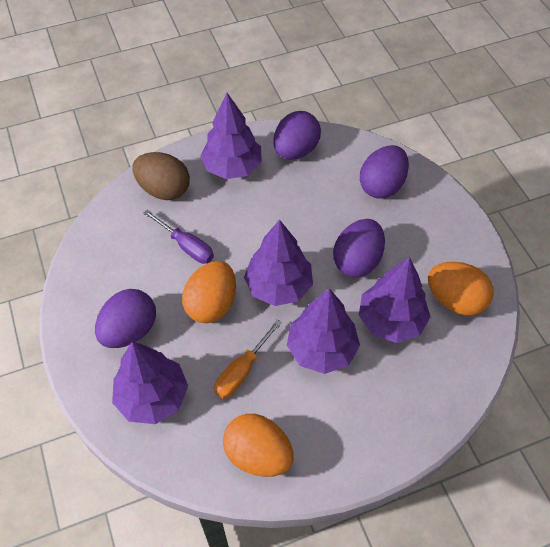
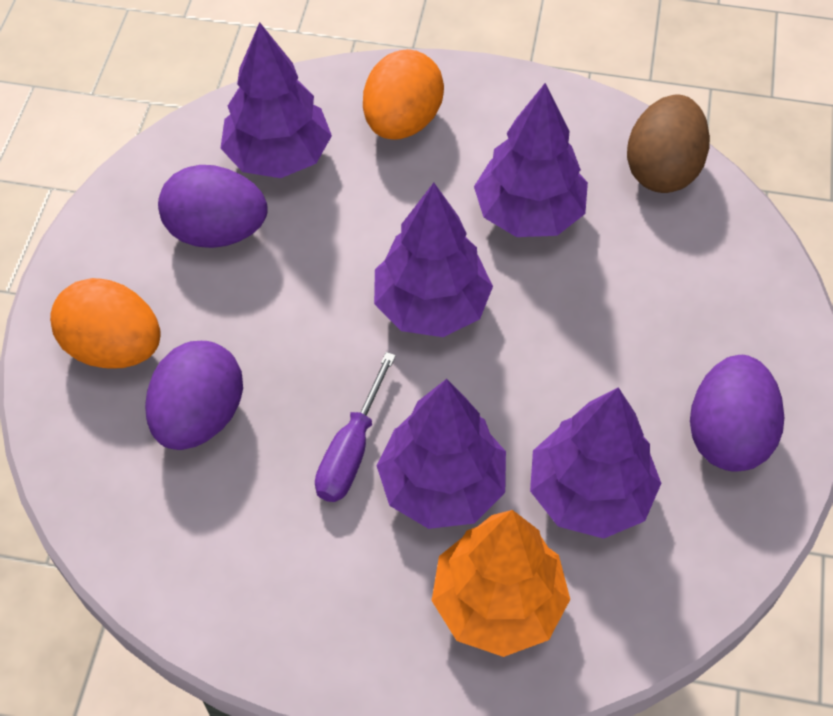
orange egg: 3 -> 2
orange screwdriver: 1 -> 0
orange tree: 0 -> 1
purple egg: 4 -> 3

